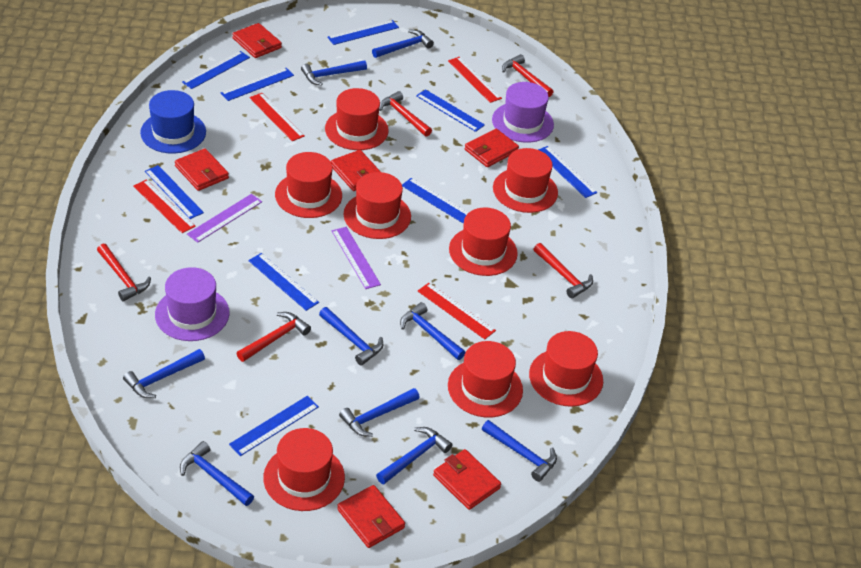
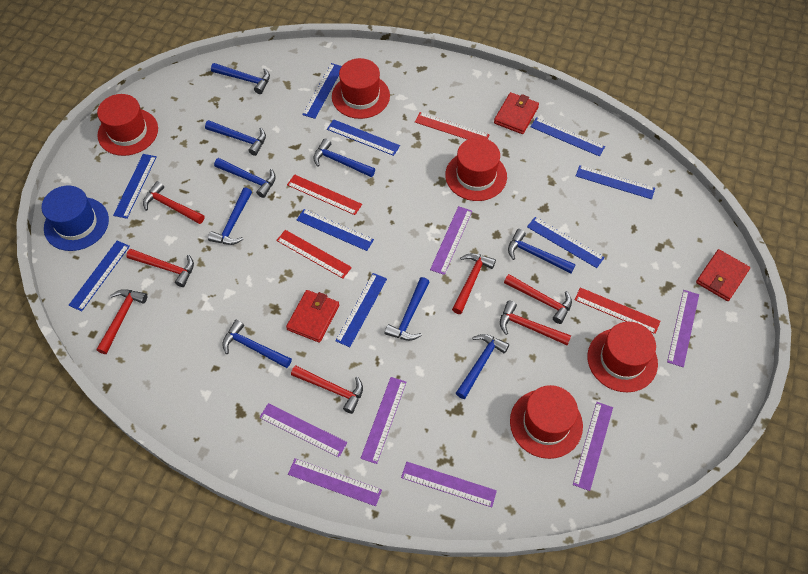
purple hat: 2 -> 0
purple ruler: 2 -> 7
red hammer: 5 -> 7
red hat: 8 -> 5
red wallet: 6 -> 3

